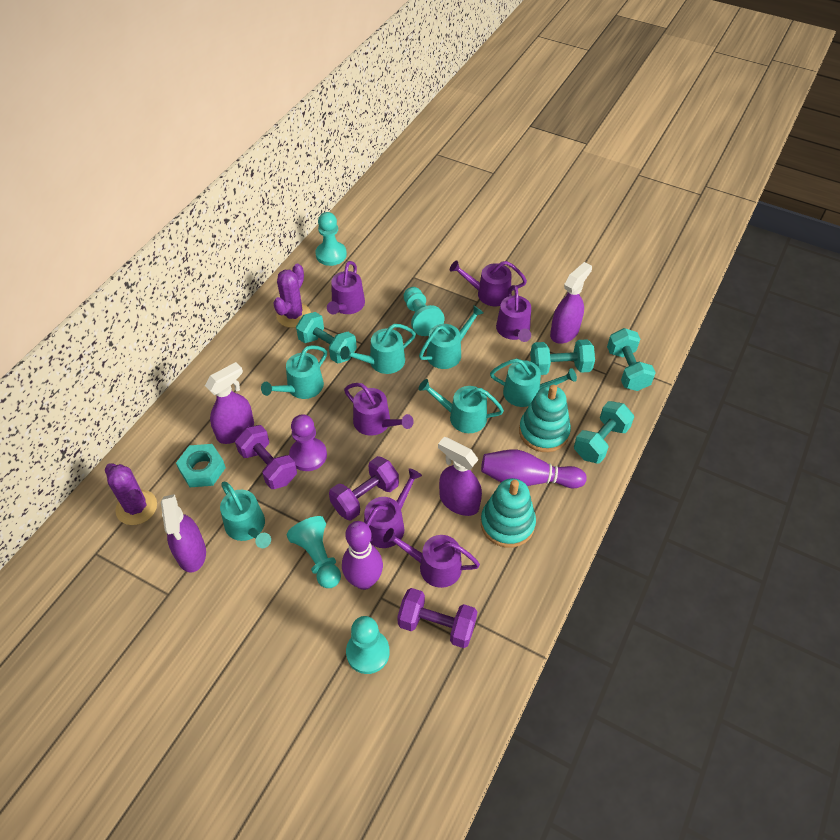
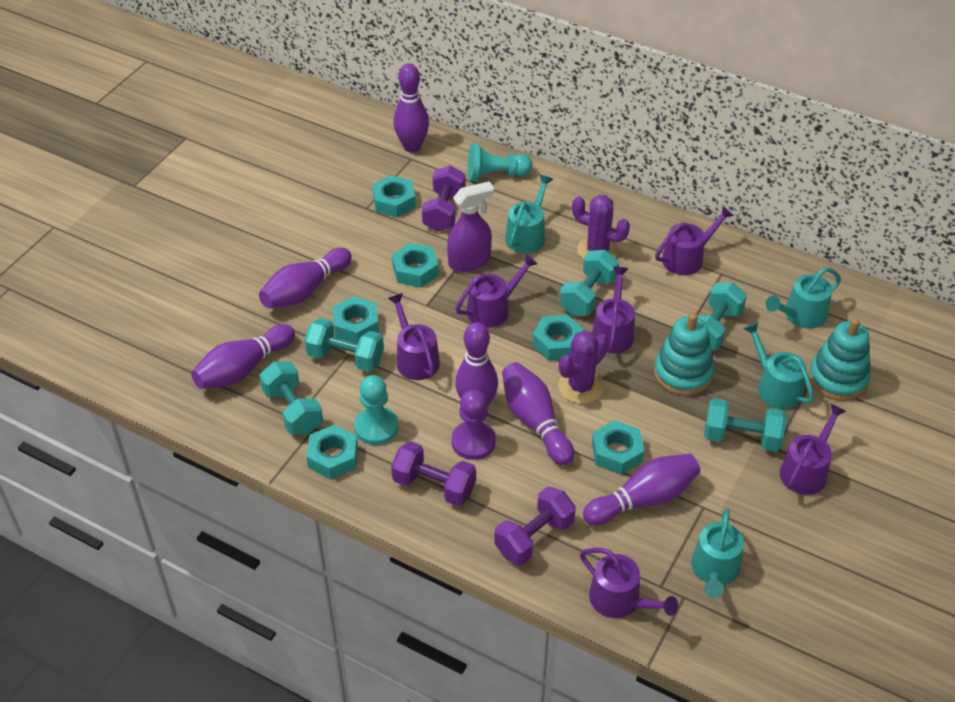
purple bowling pin: 2 -> 6
purple spray bottle: 4 -> 1
turquoise dumbbell: 4 -> 5
turquoise nut: 1 -> 6
turquoise pawn: 4 -> 2
turquoise watering can: 6 -> 4

